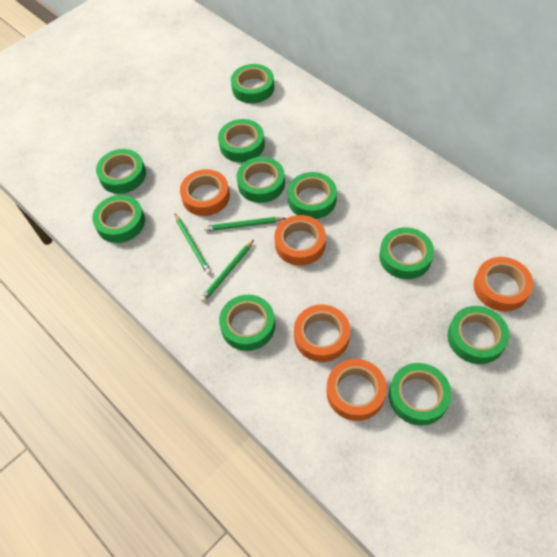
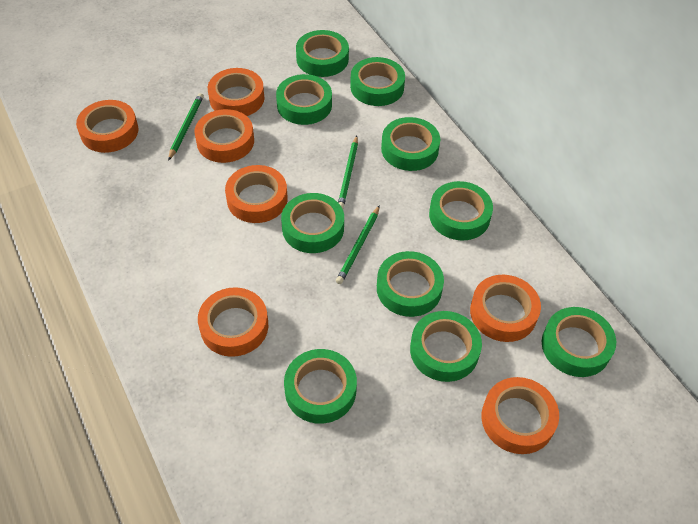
orange tape: 5 -> 7

